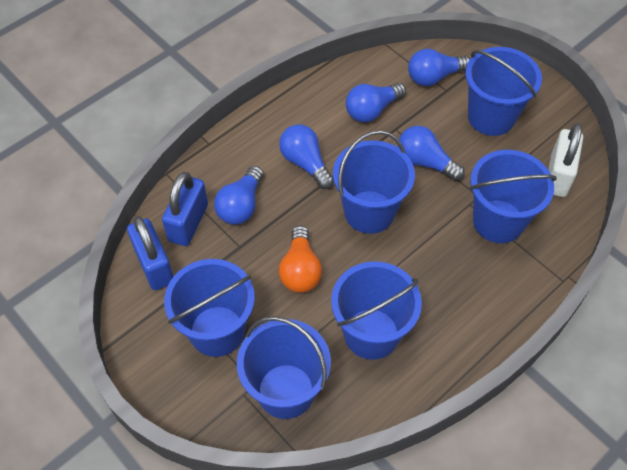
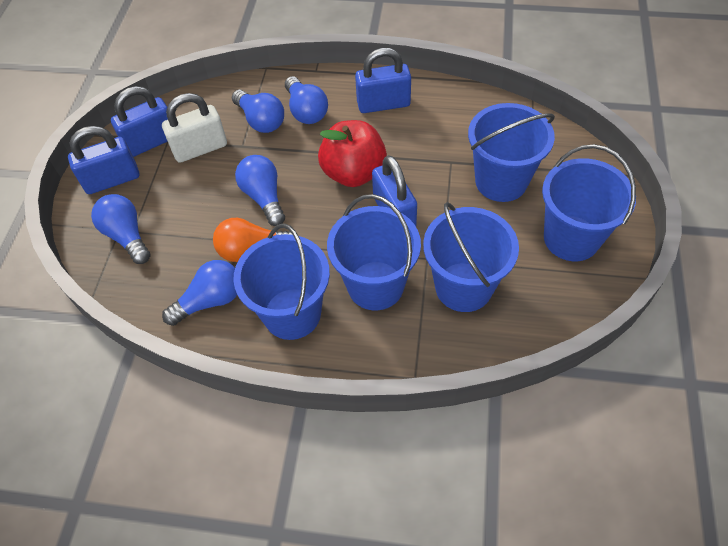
blue bucket: 6 -> 5
blue padlock: 2 -> 4
red apple: 0 -> 1

